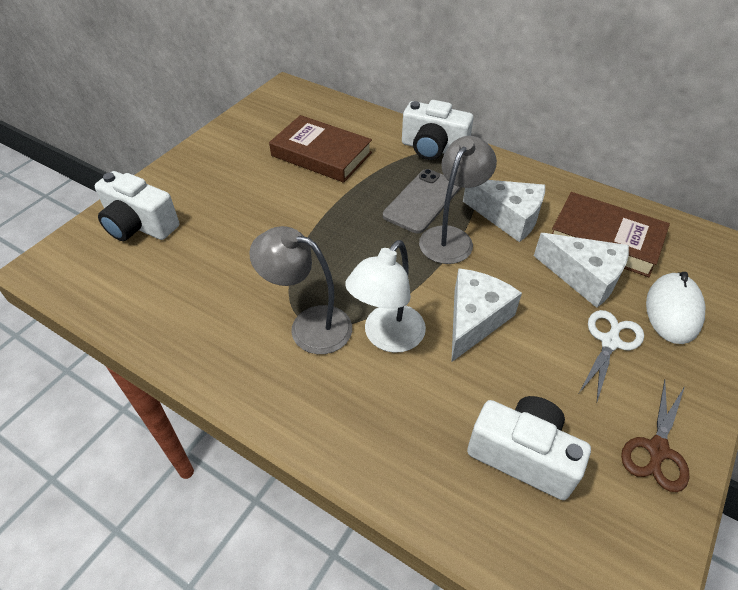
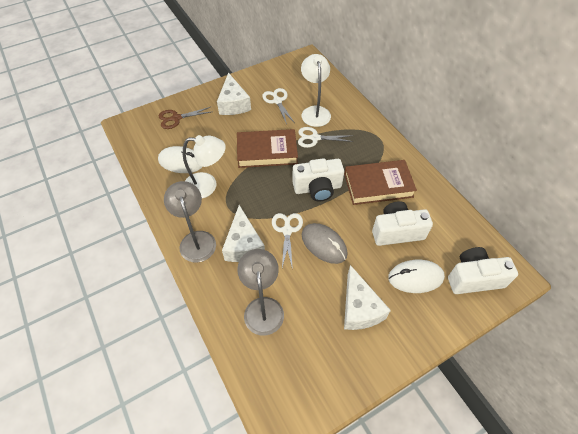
grey mouse: 0 -> 1
grey phone: 1 -> 0
white lamp: 1 -> 2
white mouse: 1 -> 2
white scissors: 1 -> 3

